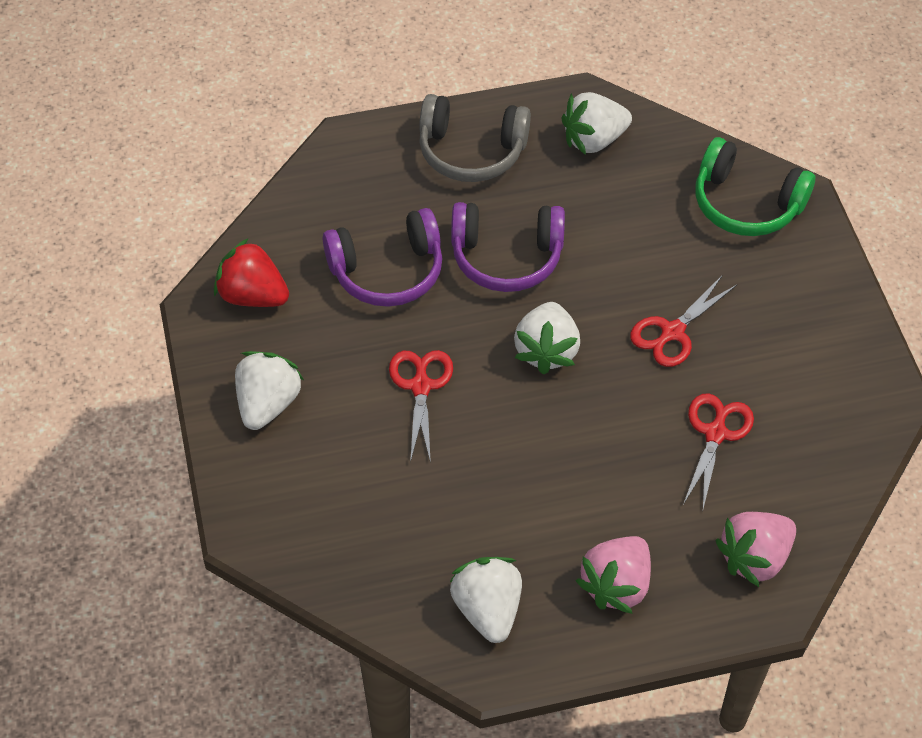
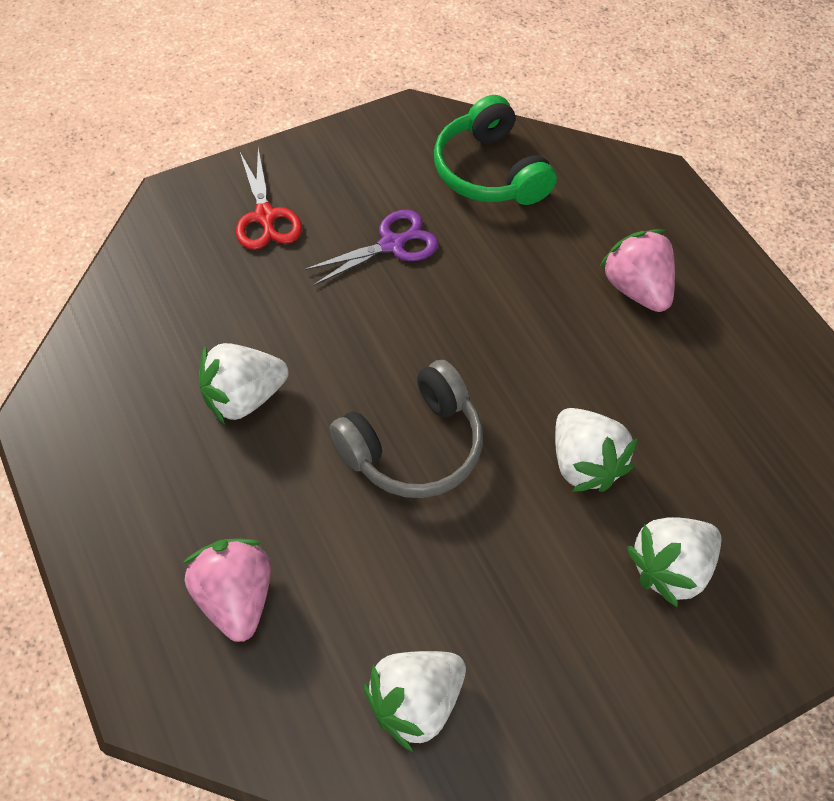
purple headphones: 2 -> 0
purple scissors: 0 -> 1
red scissors: 3 -> 1
red strawberry: 1 -> 0

